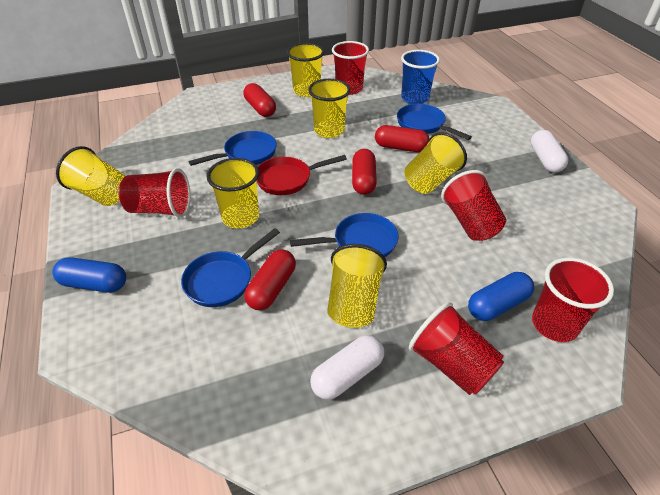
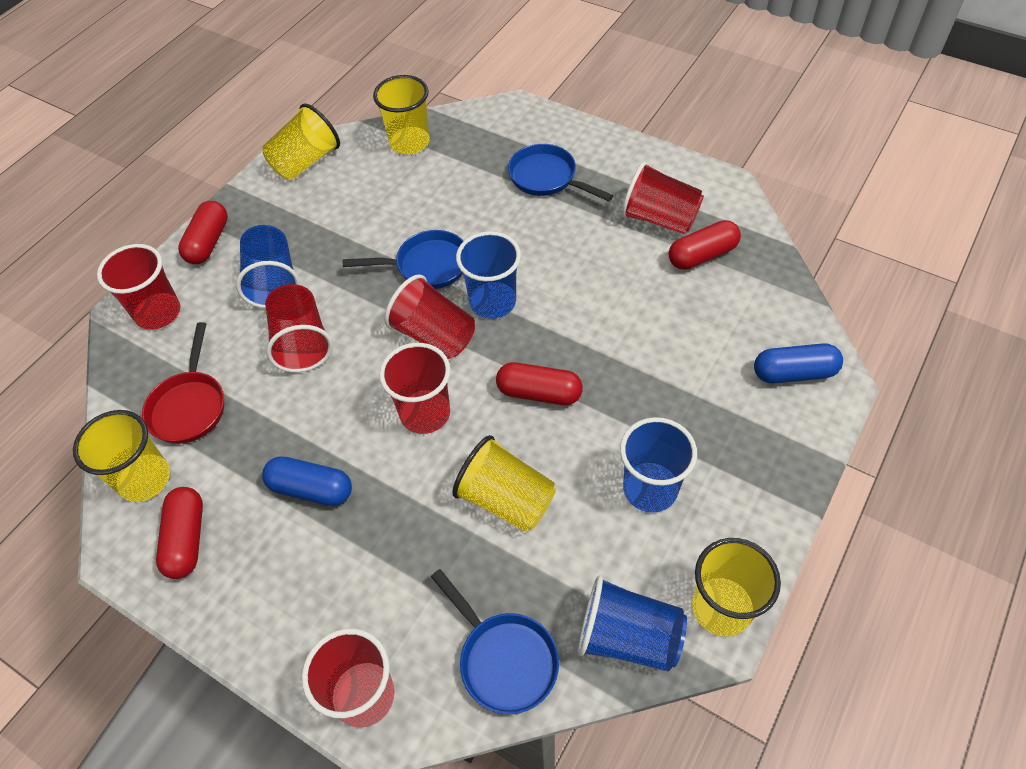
blue cup: 1 -> 4
blue pan: 4 -> 3
red cup: 5 -> 6
white capsule: 2 -> 0
yellow cup: 6 -> 5

